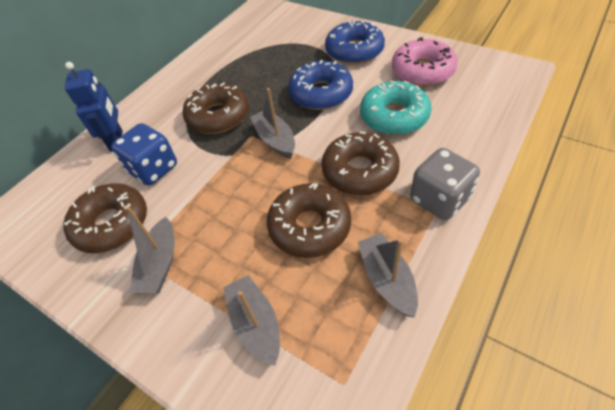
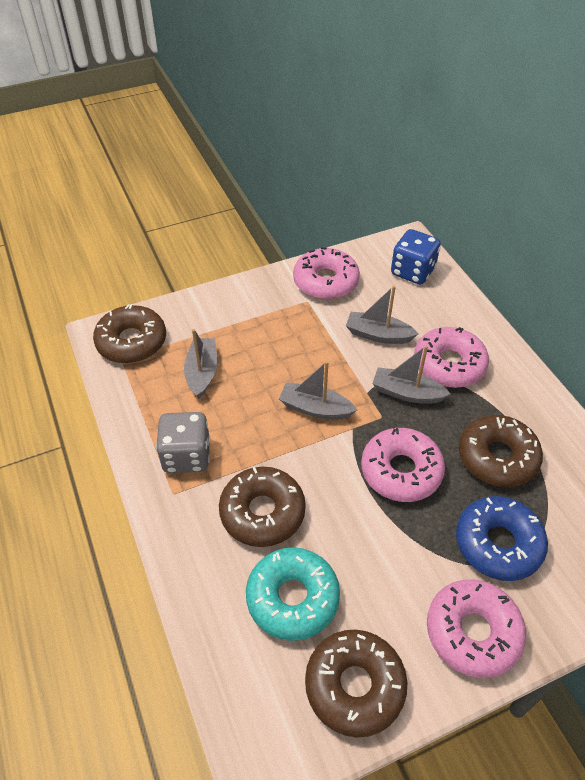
blue donut: 2 -> 1
blue robot: 1 -> 0
pink donut: 1 -> 4

